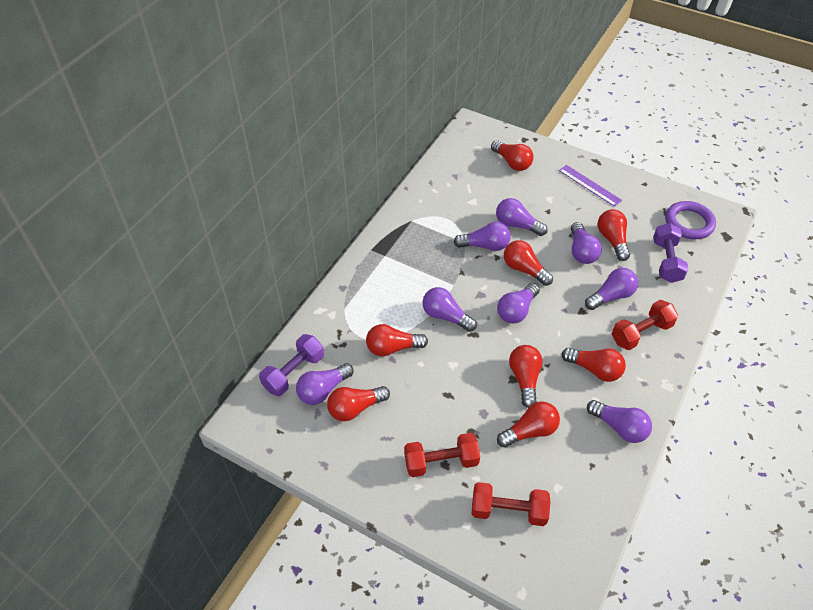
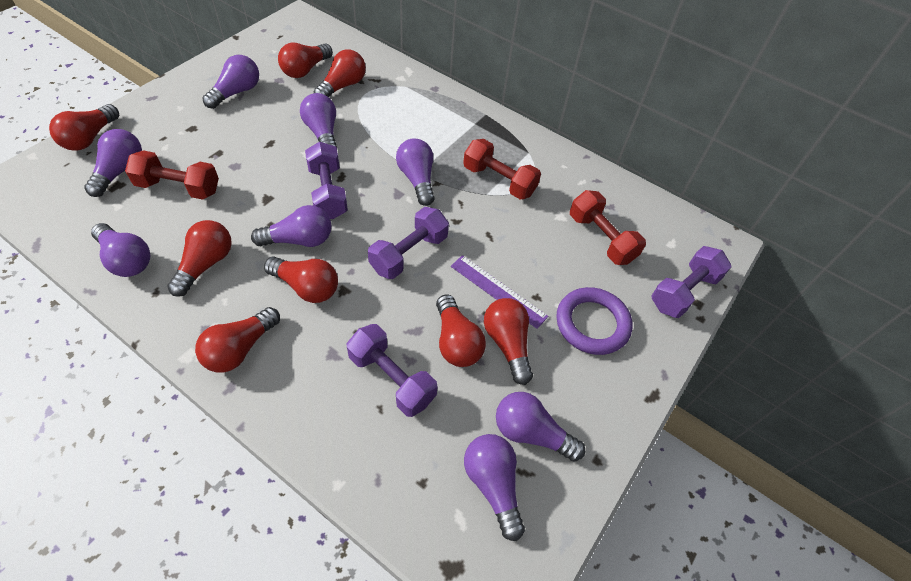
purple dumbbell: 2 -> 4

